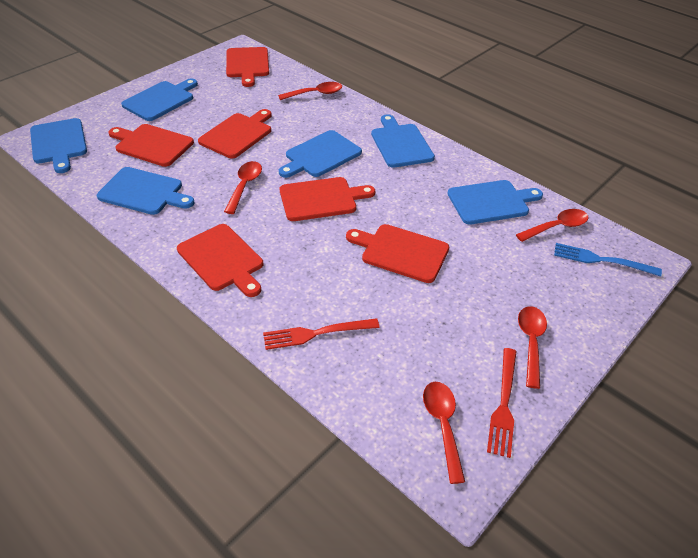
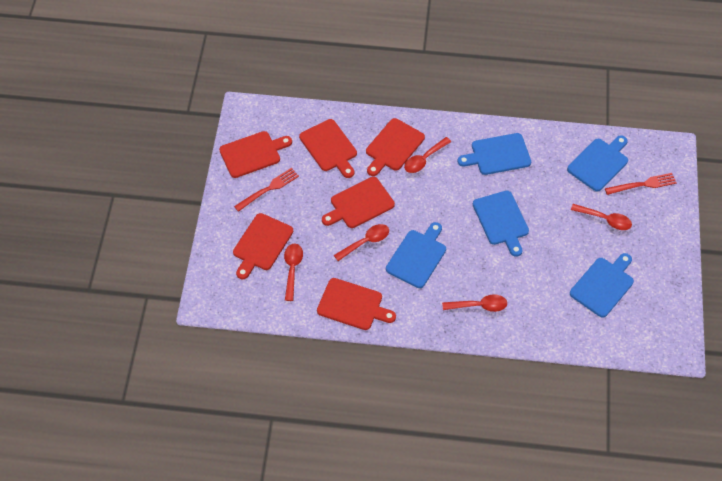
blue cutting board: 6 -> 5
blue fork: 1 -> 0

